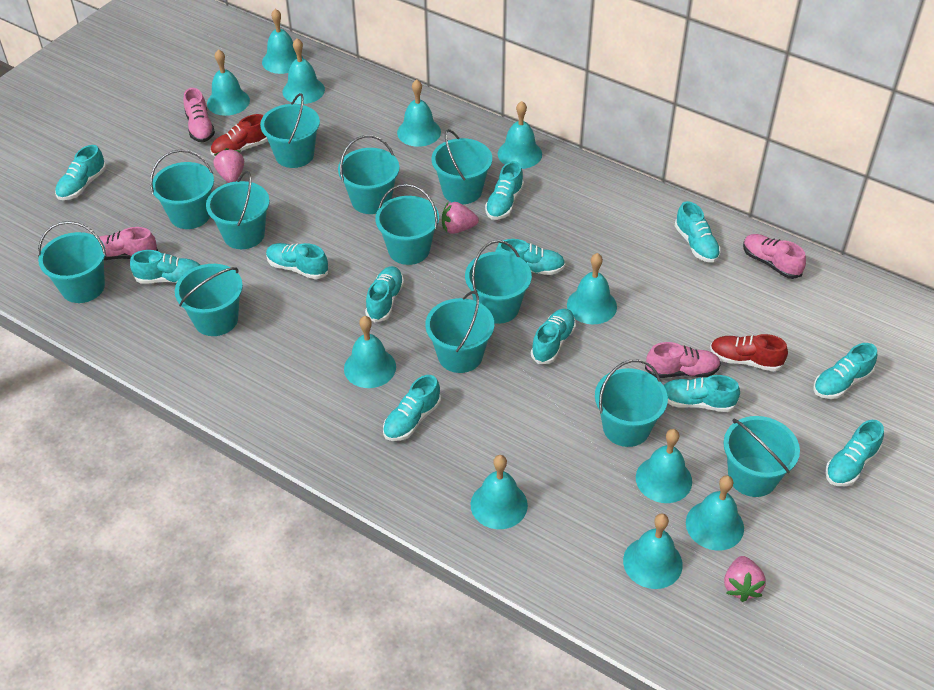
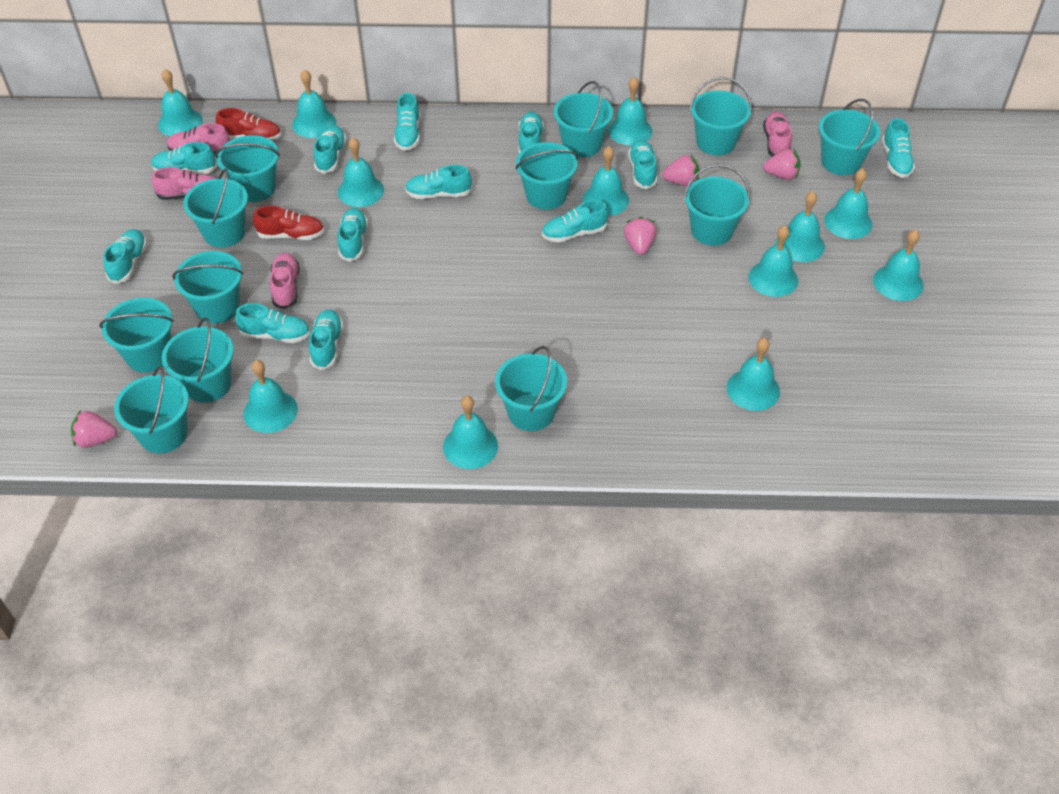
pink strawberry: 3 -> 4
turquoise bell: 11 -> 12

